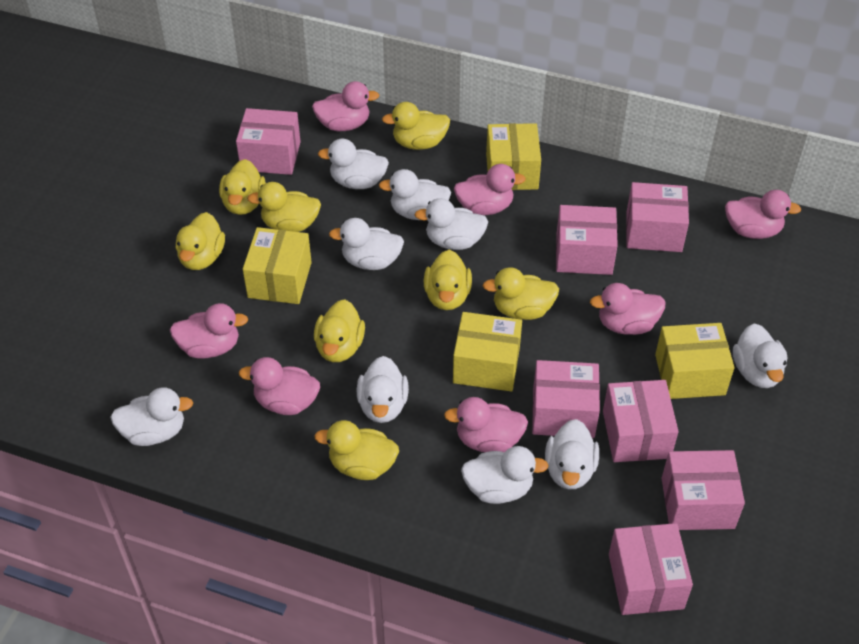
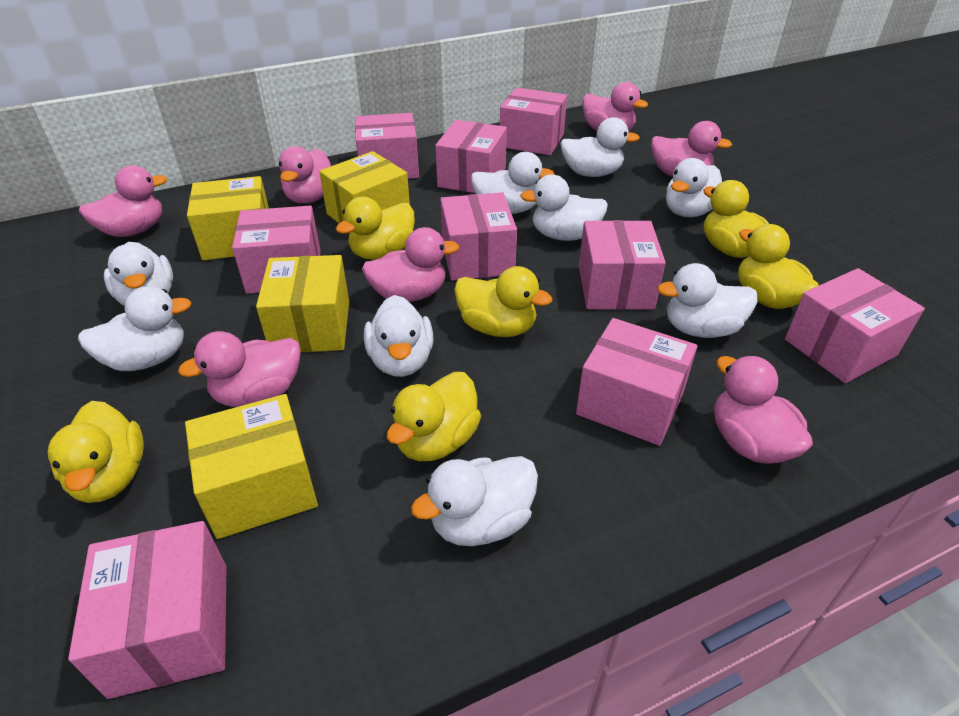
pink box: 7 -> 9
yellow duck: 8 -> 6

